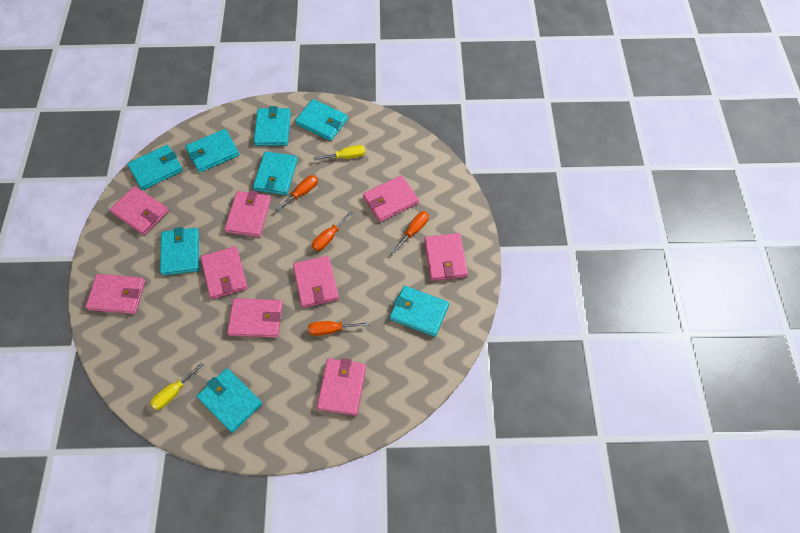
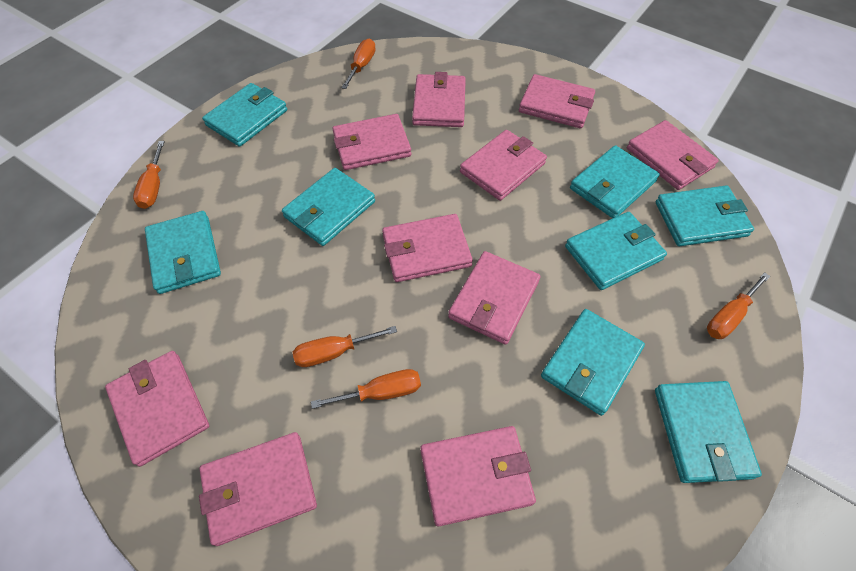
orange screwdriver: 4 -> 5
pink wallet: 9 -> 10
yellow screwdriver: 2 -> 0

